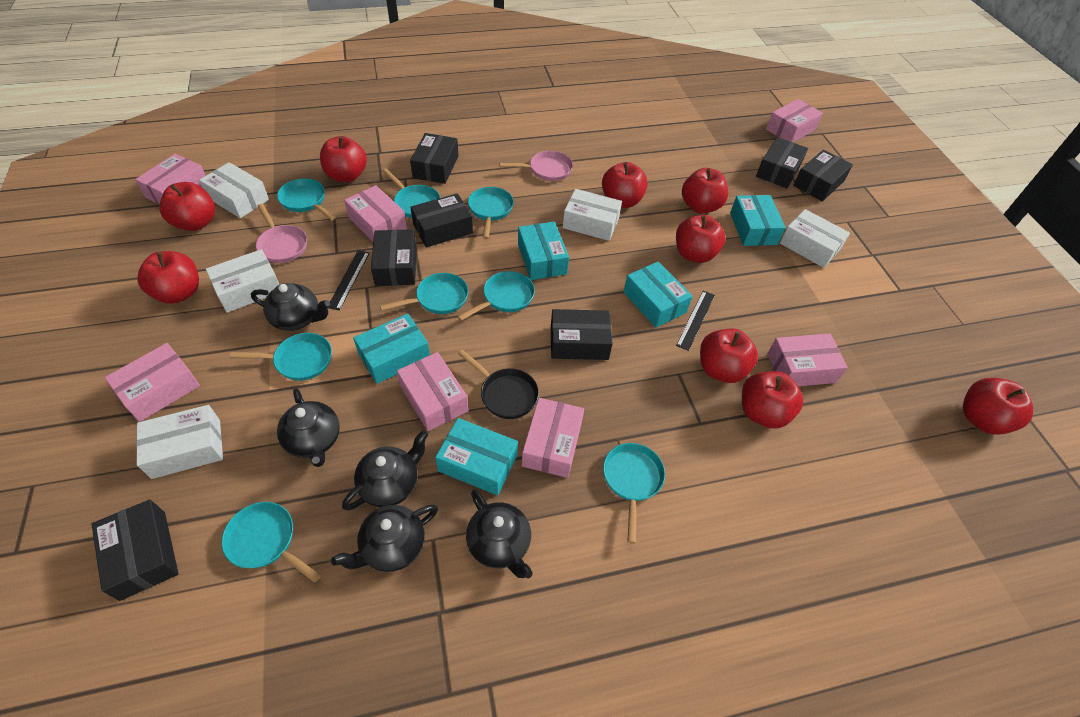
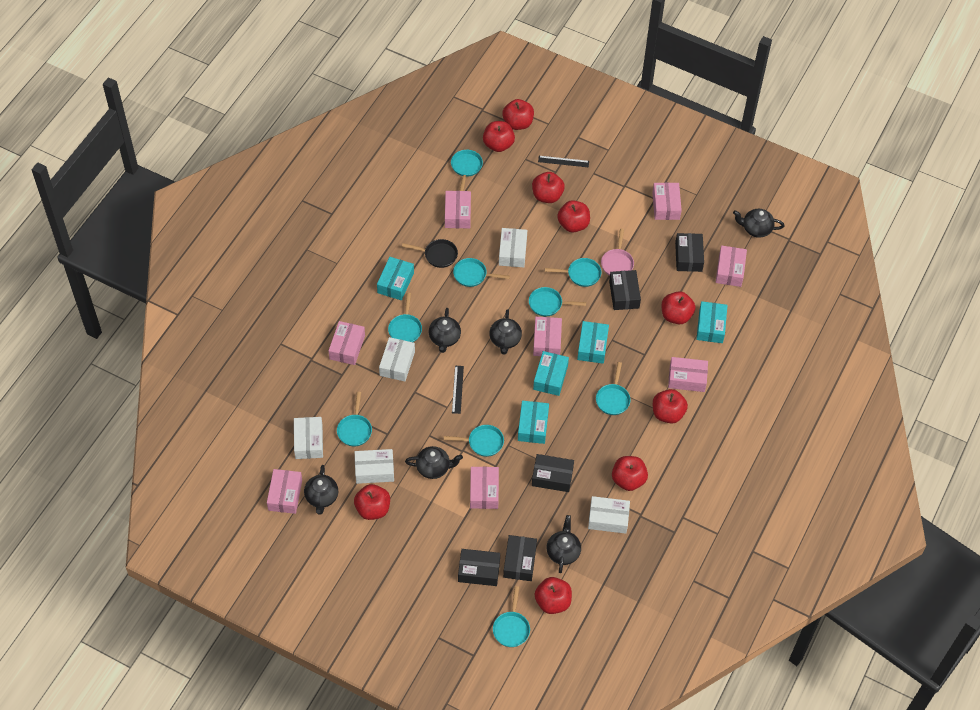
black box: 7 -> 5
black teapot: 5 -> 6
pink box: 7 -> 8
pink pan: 2 -> 1
turquoise pan: 8 -> 9

